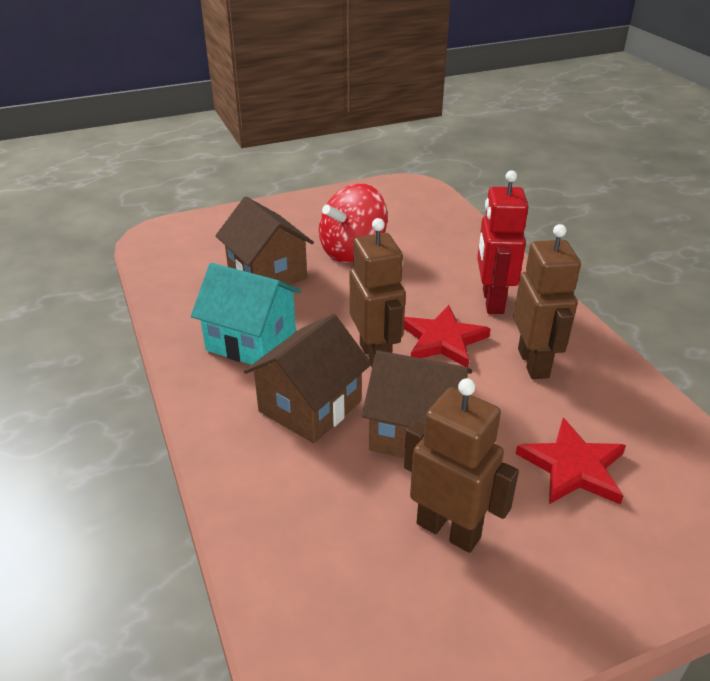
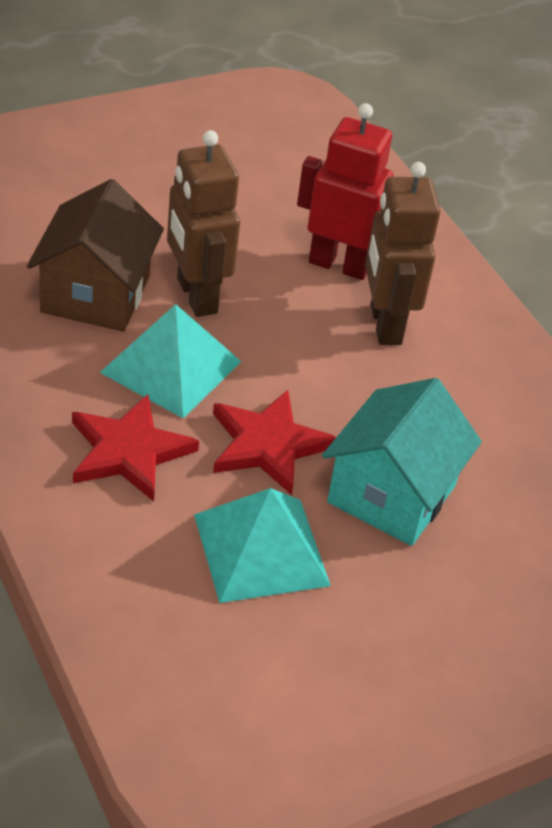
brown house: 3 -> 1
brown robot: 3 -> 2
red spinning top: 1 -> 0
turquoise pyramid: 0 -> 2

